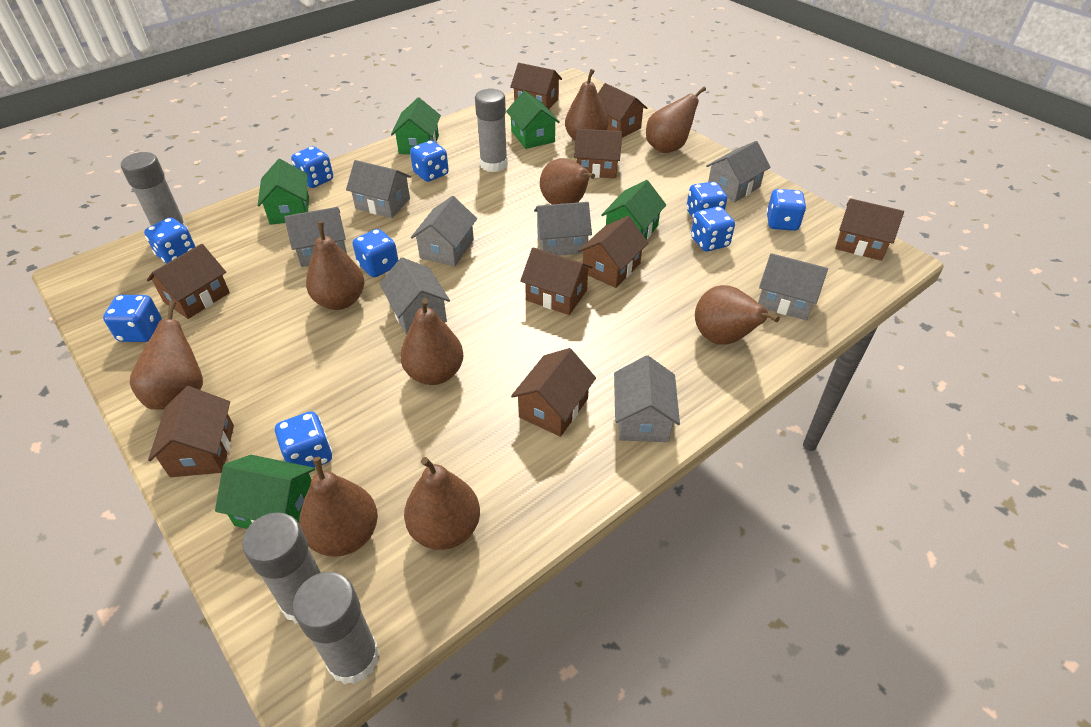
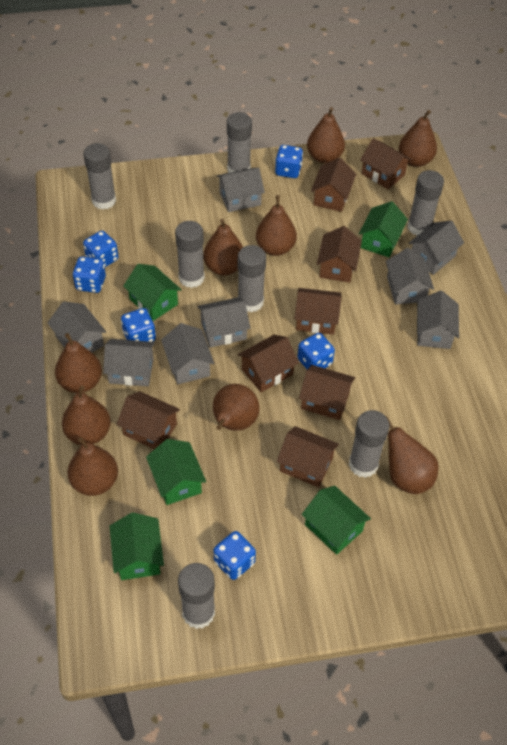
blue dice: 9 -> 6
brown house: 9 -> 8
grey glue stick: 4 -> 7

